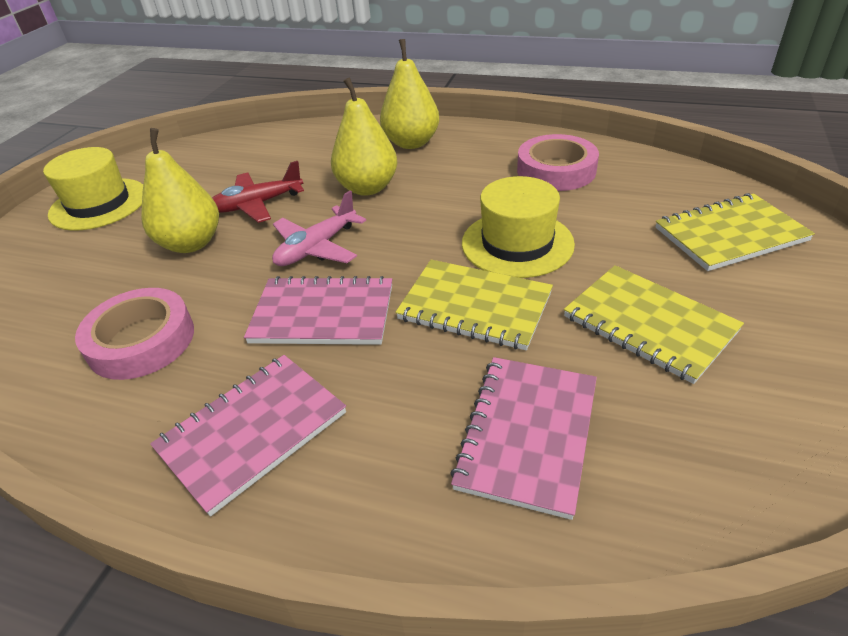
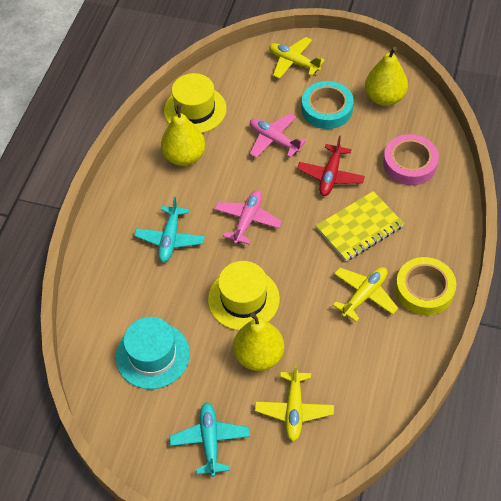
pink notebook: 3 -> 0
pink plane: 1 -> 2
pink tape: 2 -> 1
turquoise hat: 0 -> 1
turquoise plane: 0 -> 2
turquoise tape: 0 -> 1
yellow notebook: 3 -> 1
yellow plane: 0 -> 3
yellow tape: 0 -> 1

